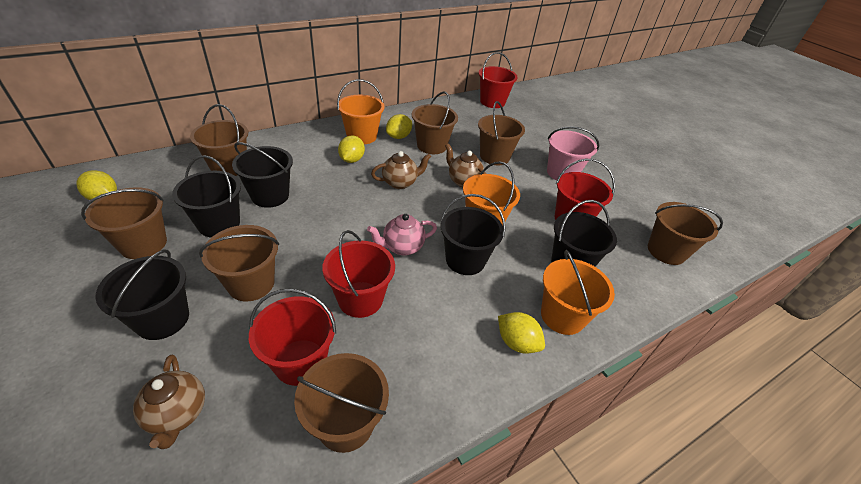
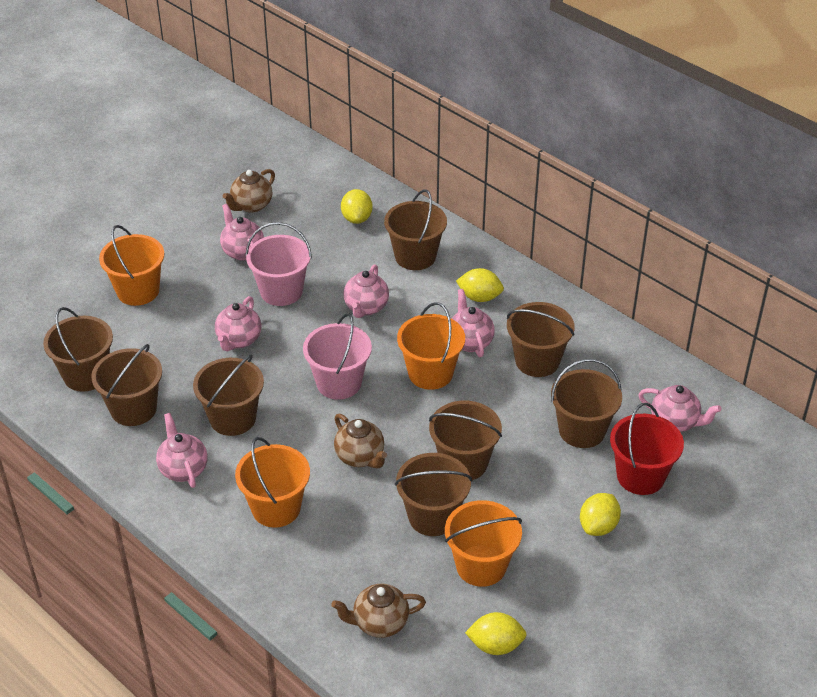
black bucket: 5 -> 0
brown bucket: 7 -> 8
orange bucket: 3 -> 4
pink bucket: 1 -> 2
pink teapot: 1 -> 6
red bucket: 4 -> 1

